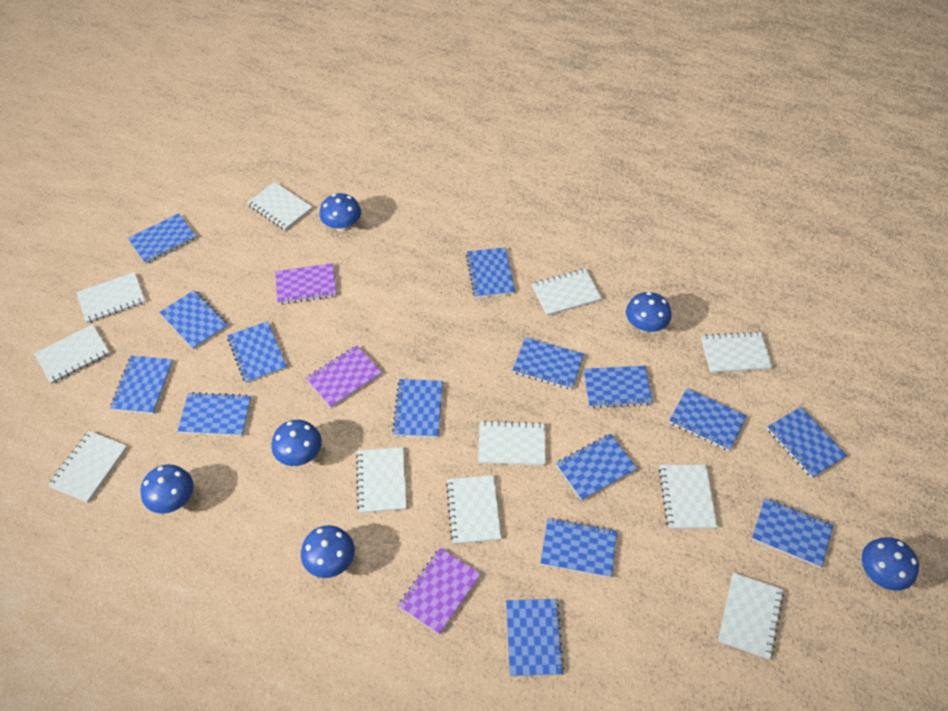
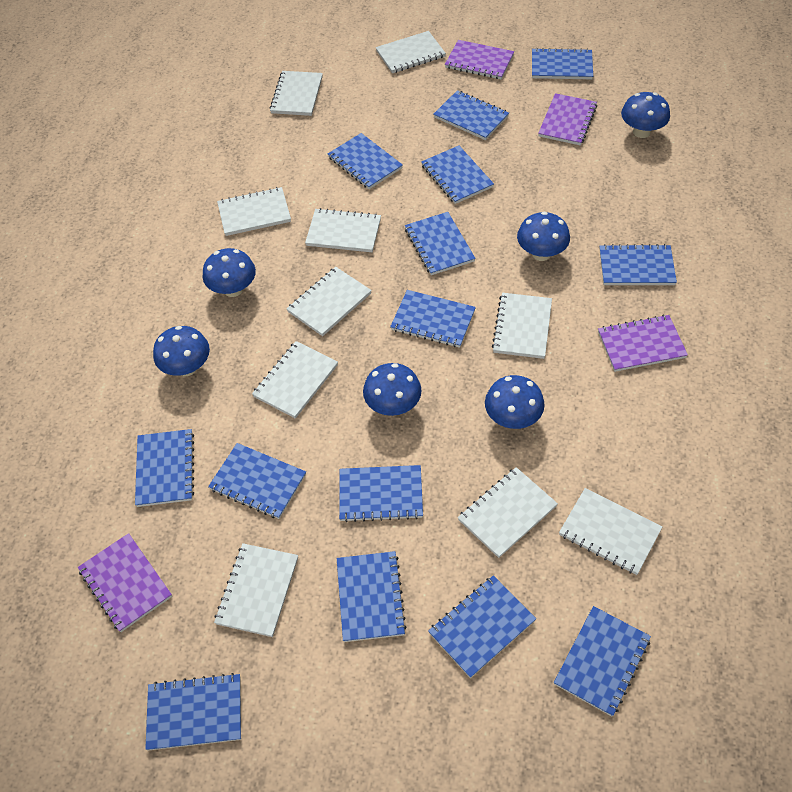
blue notebook: 15 -> 14
purple notebook: 3 -> 4
white notebook: 11 -> 10

